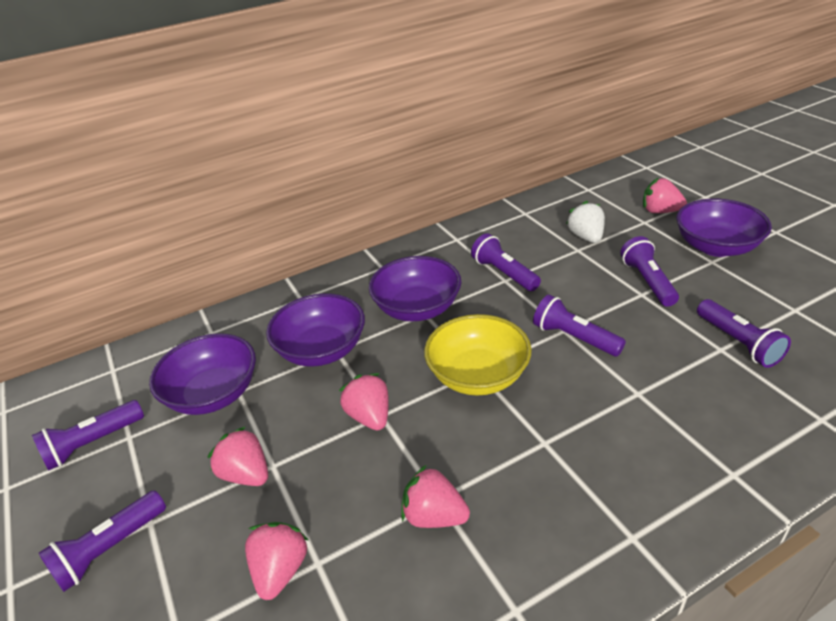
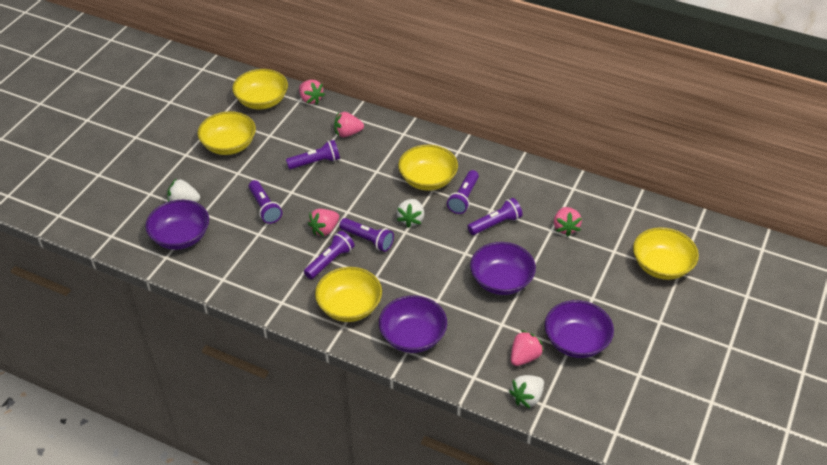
white strawberry: 1 -> 3
yellow bowl: 1 -> 5

